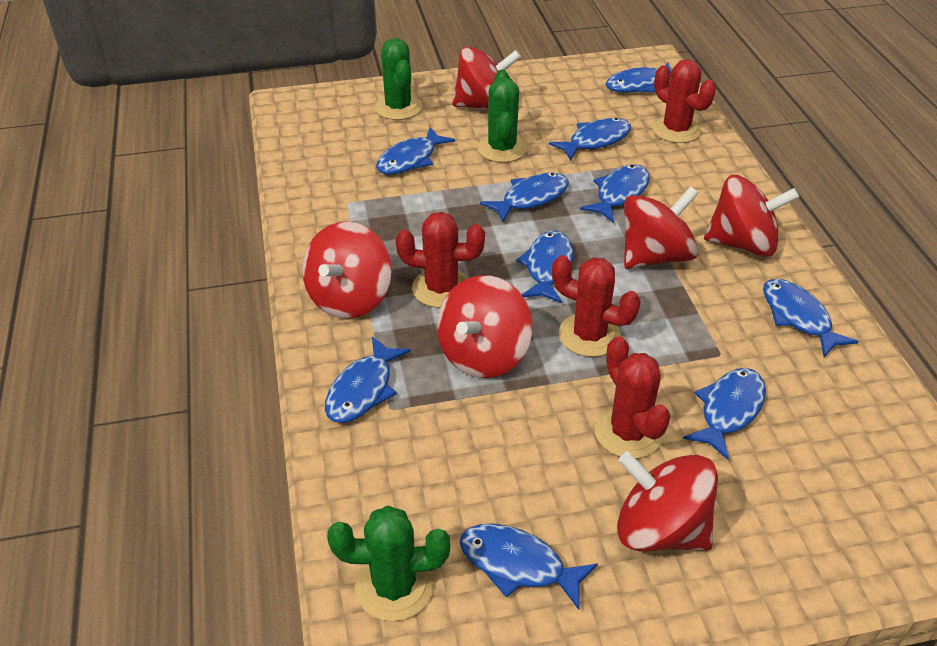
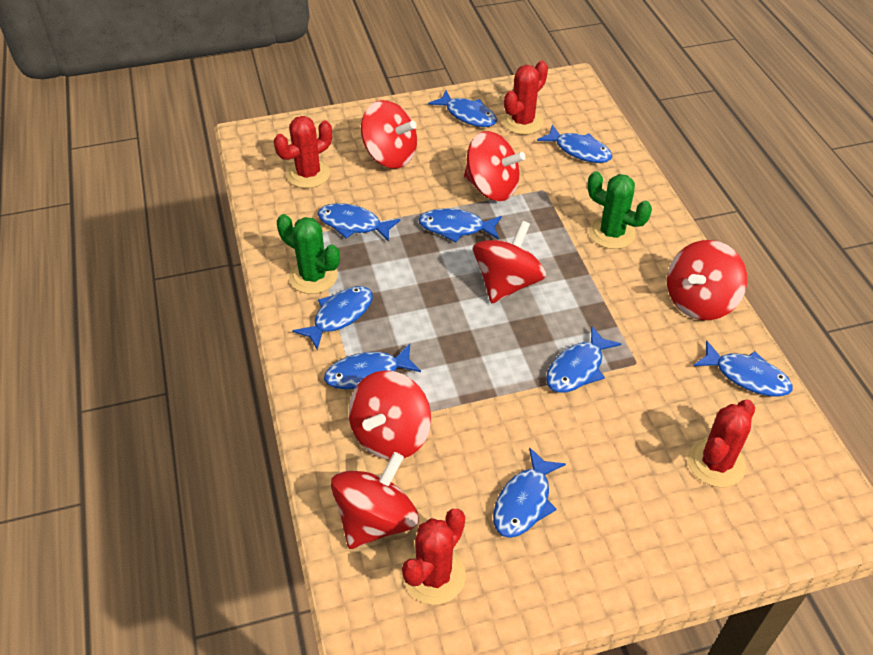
blue fish: 10 -> 9
green cactus: 3 -> 2

